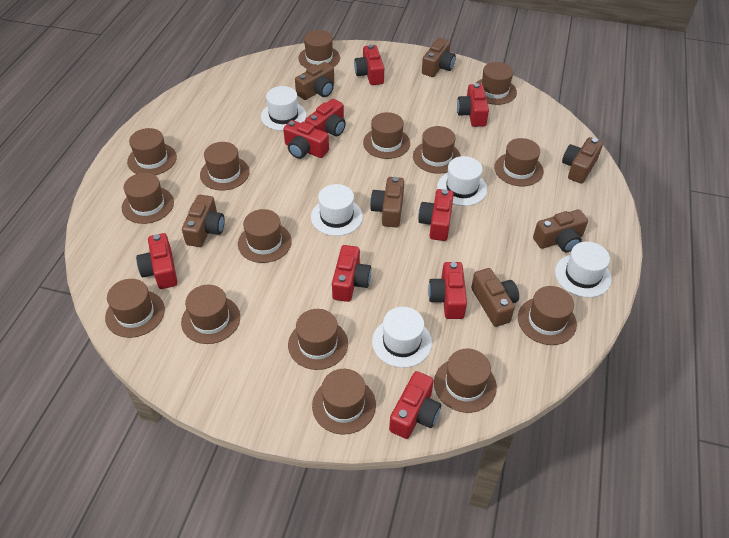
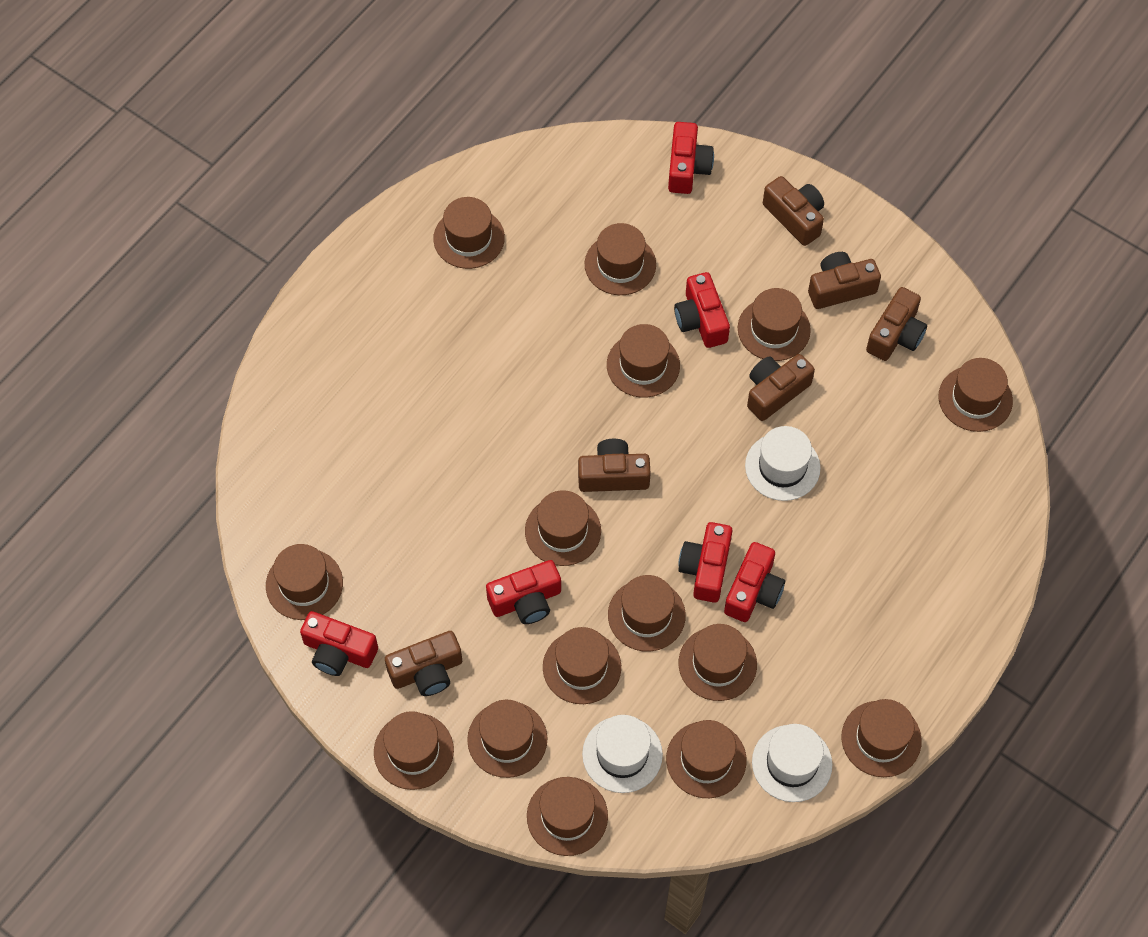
brown camera: 7 -> 6
red camera: 9 -> 6
white hat: 5 -> 3

